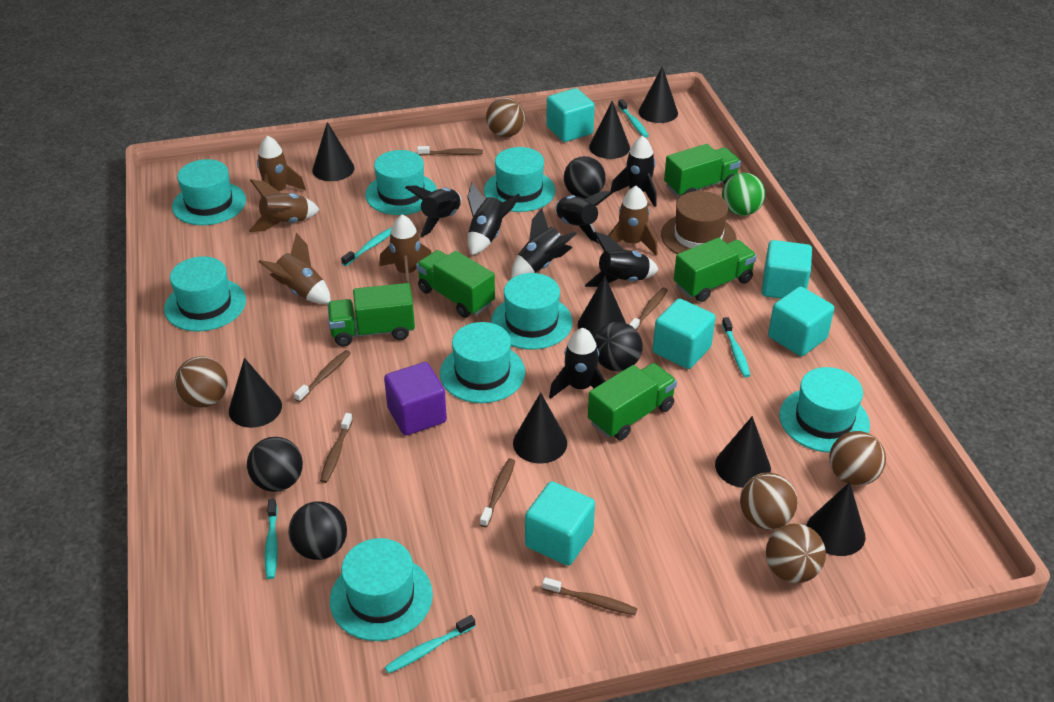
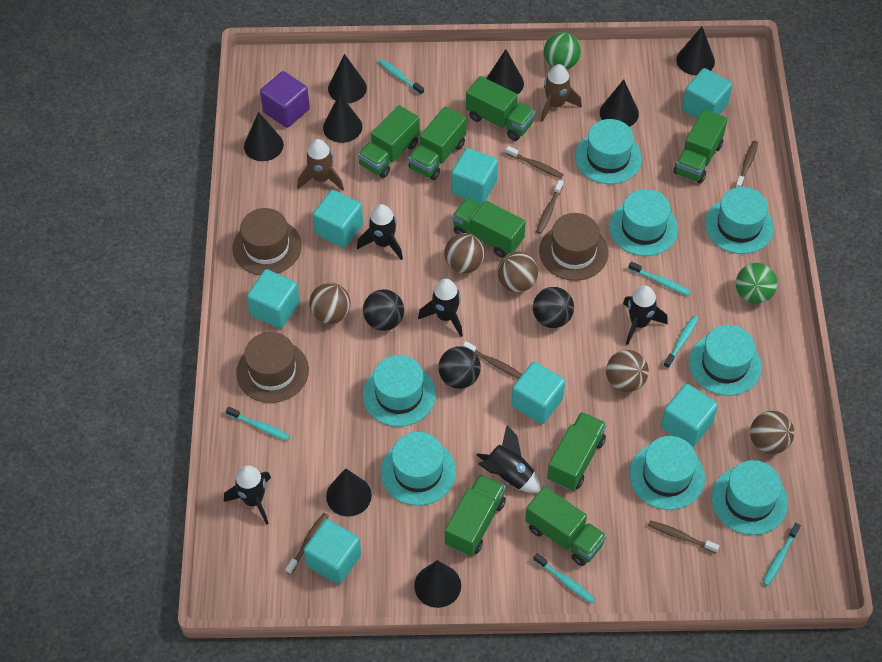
black ball: 4 -> 3
black rocket: 7 -> 5
brown hat: 1 -> 3
brown rocket: 5 -> 2
green ball: 1 -> 2
green truck: 5 -> 8
turquoise cube: 5 -> 7
turquoise toothbrush: 5 -> 6

